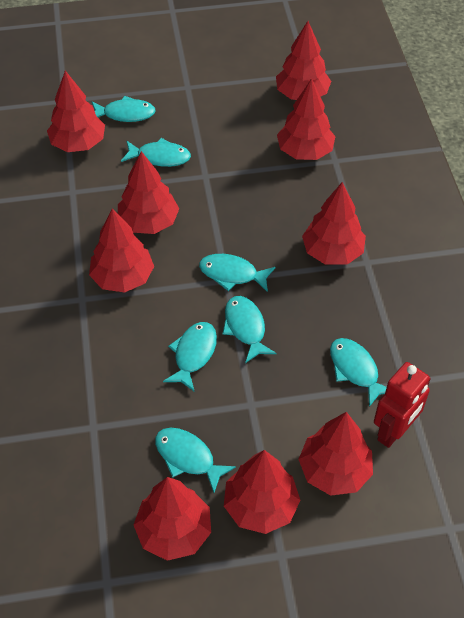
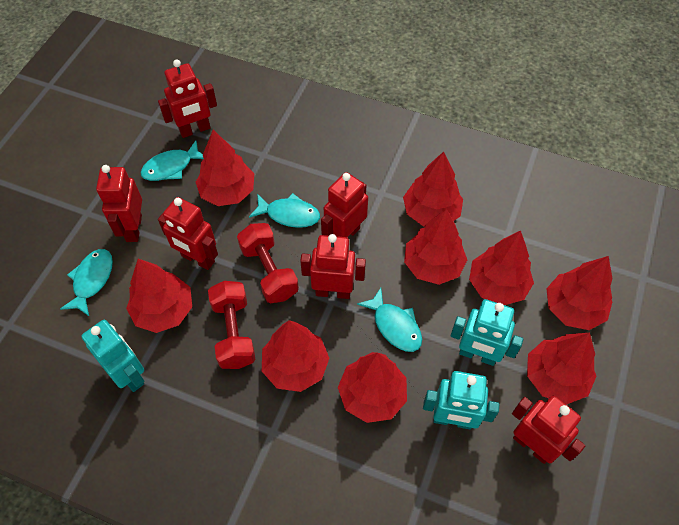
red dumbbell: 0 -> 2
red robot: 1 -> 6
turquoise fish: 7 -> 4
turquoise robot: 0 -> 3

